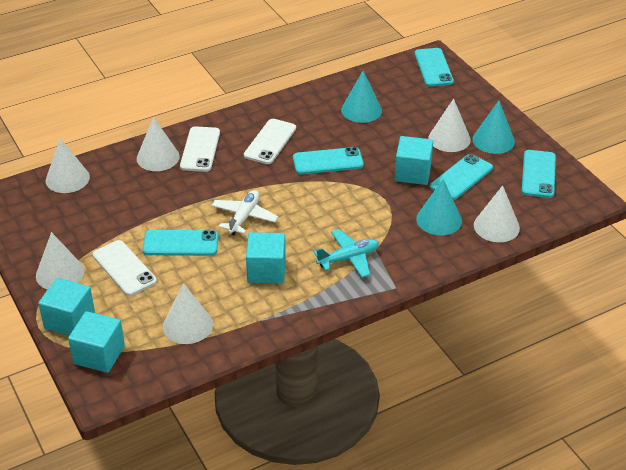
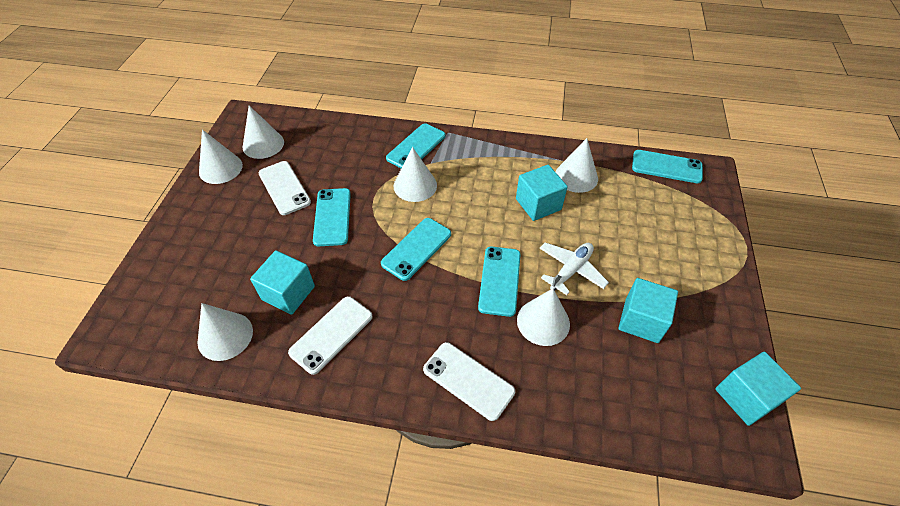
turquoise cone: 3 -> 0
turquoise plane: 1 -> 0

